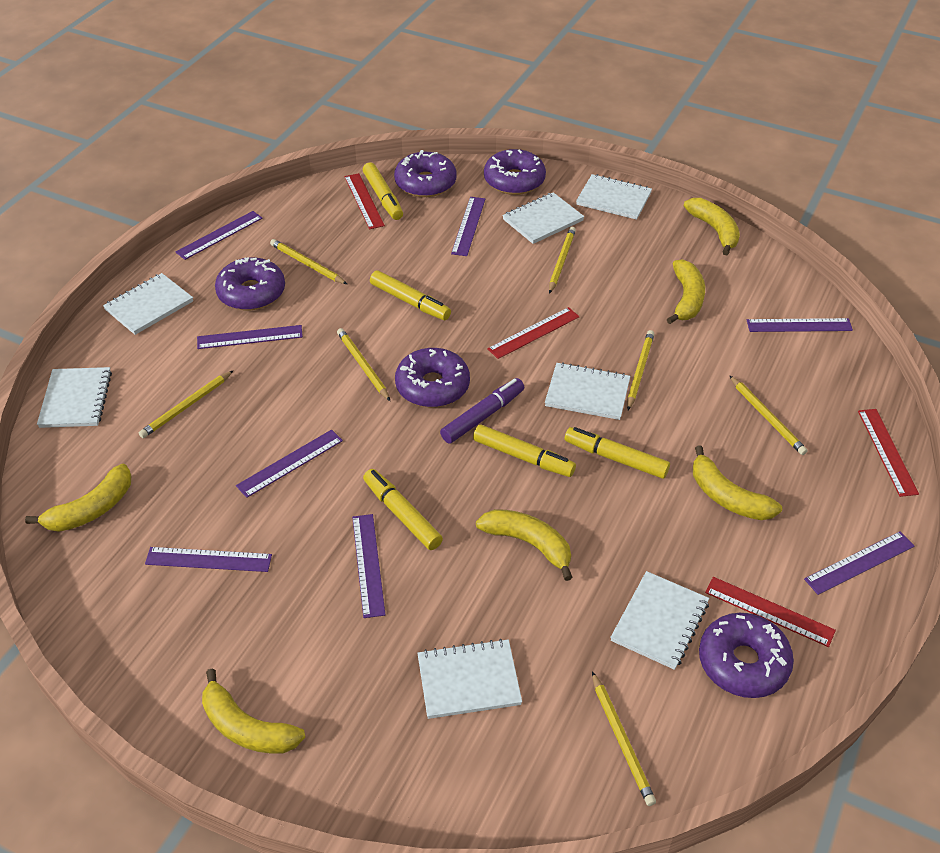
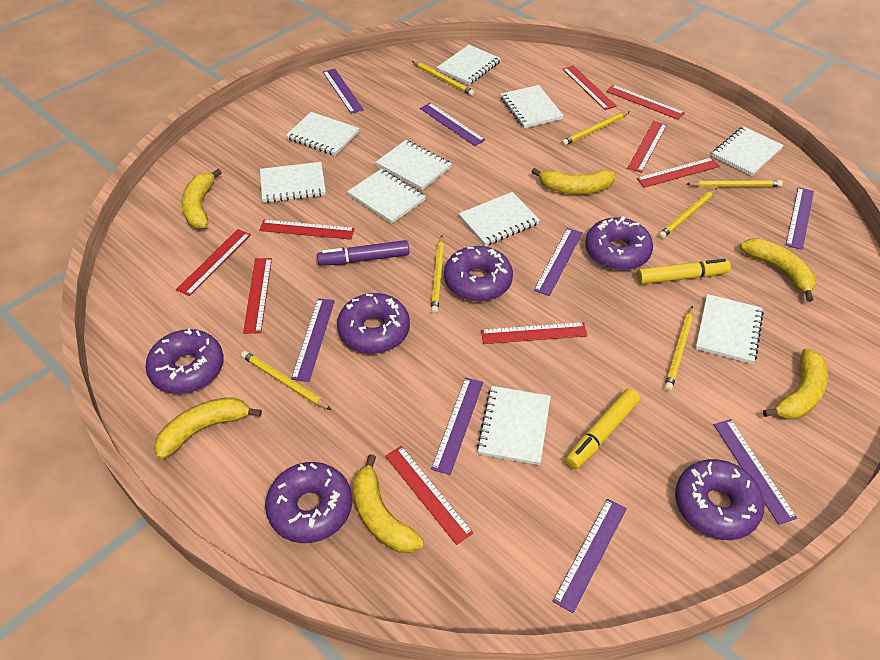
purple donut: 5 -> 6
red ruler: 4 -> 9
white notebook: 7 -> 10
yellow marker: 5 -> 2

